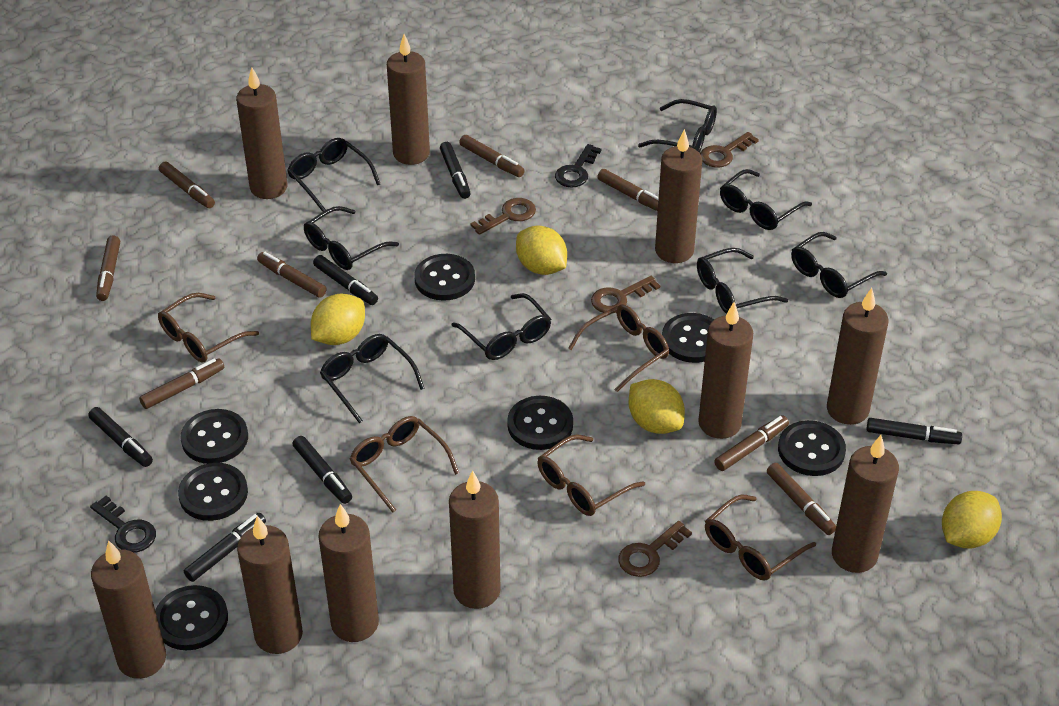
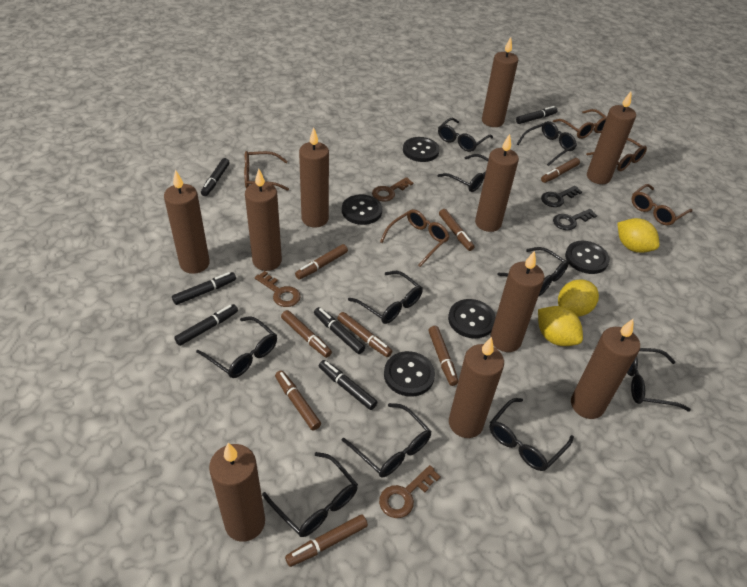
black button: 7 -> 5
black glasses: 8 -> 10
brown key: 4 -> 3
yellow lemon: 4 -> 3

